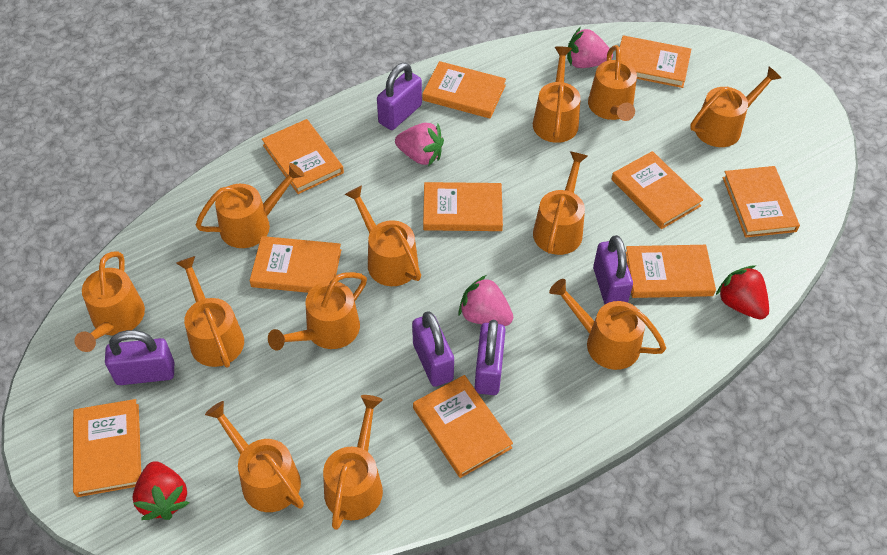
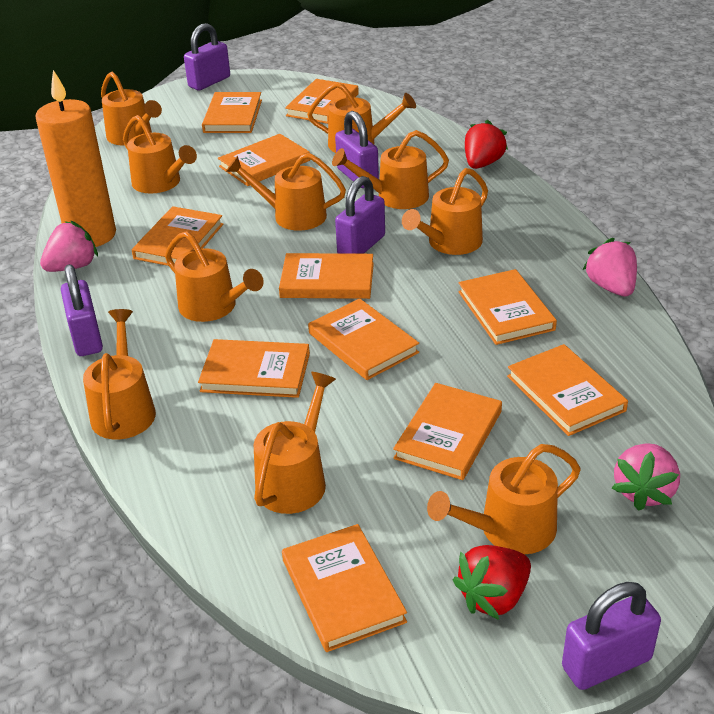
orange book: 10 -> 11
orange candle: 0 -> 1
orange watering can: 12 -> 10

